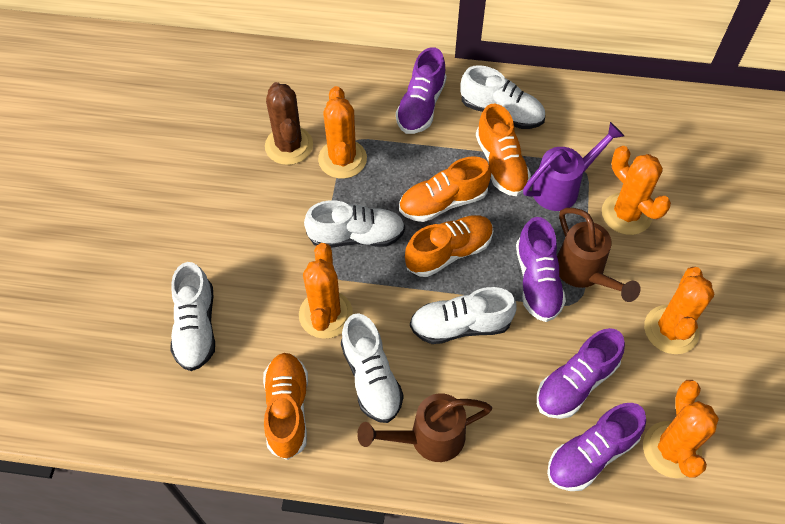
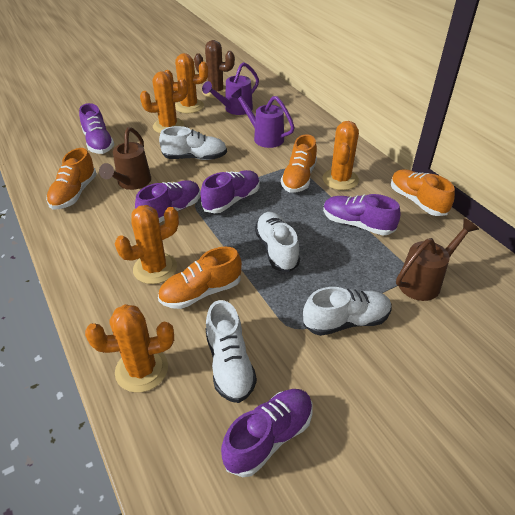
purple shoe: 4 -> 5
purple watering can: 1 -> 2
white shoe: 5 -> 4

